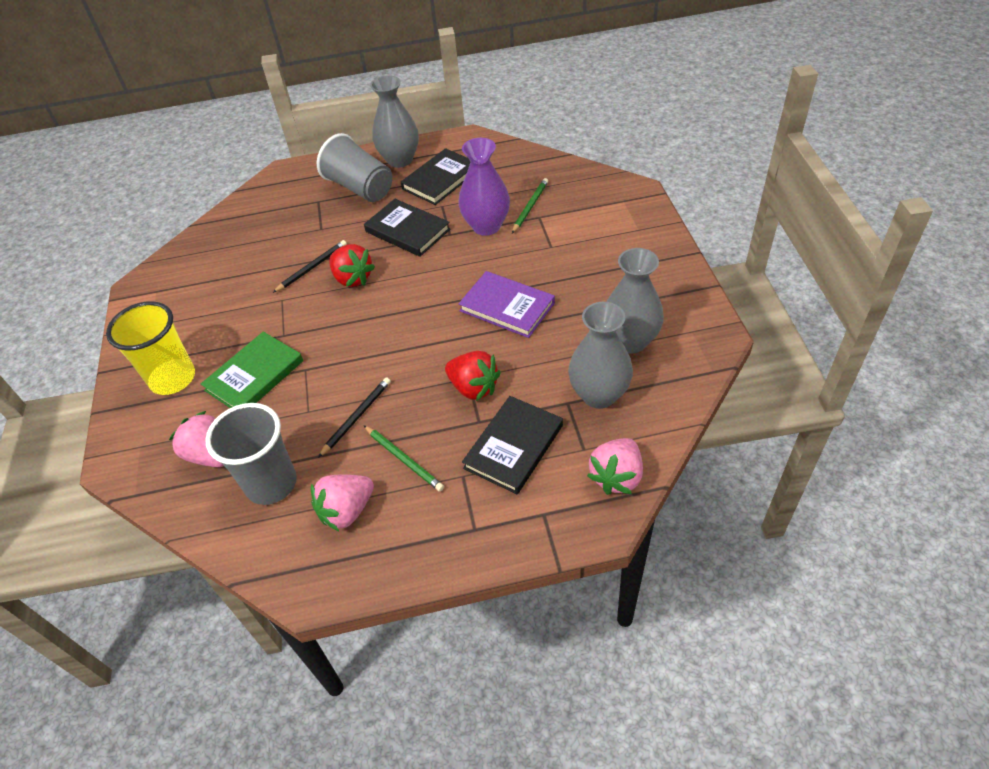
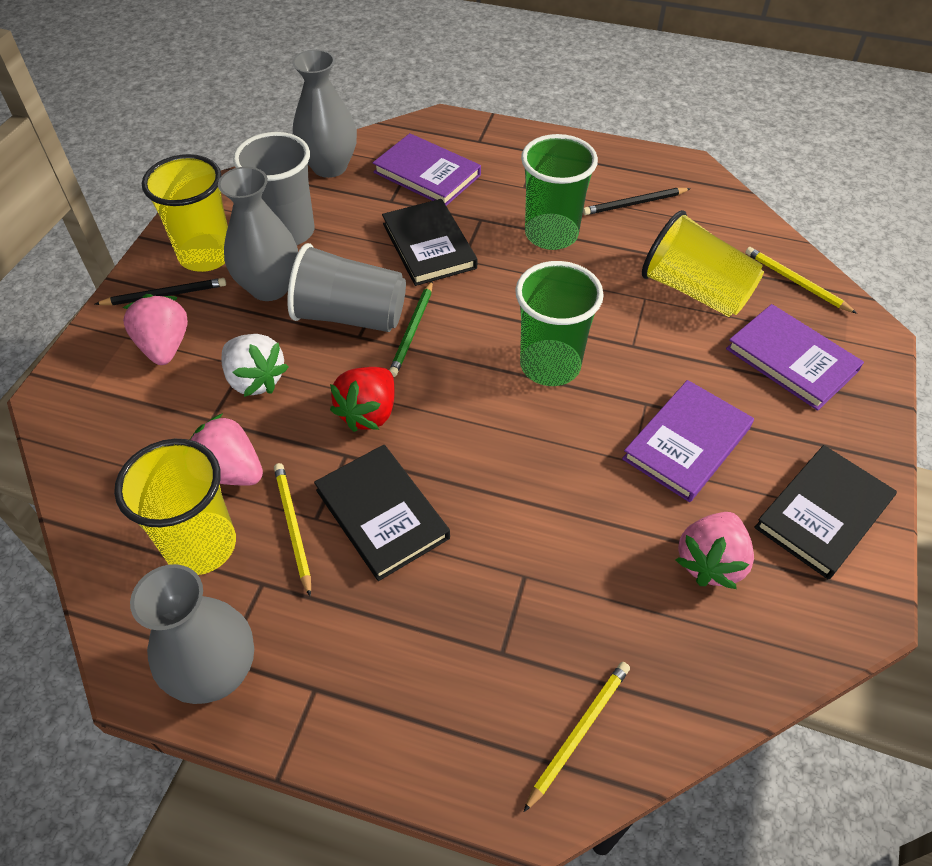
green book: 1 -> 0
green cup: 0 -> 2
green pencil: 2 -> 1
purple book: 1 -> 3
purple vase: 1 -> 0
red strawberry: 2 -> 1
white strawberry: 0 -> 1
yellow cup: 1 -> 3
yellow pencil: 0 -> 3

